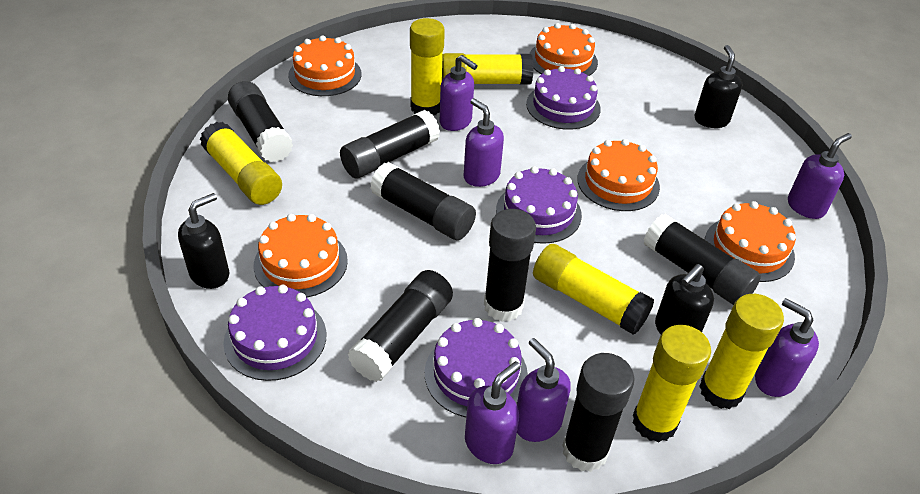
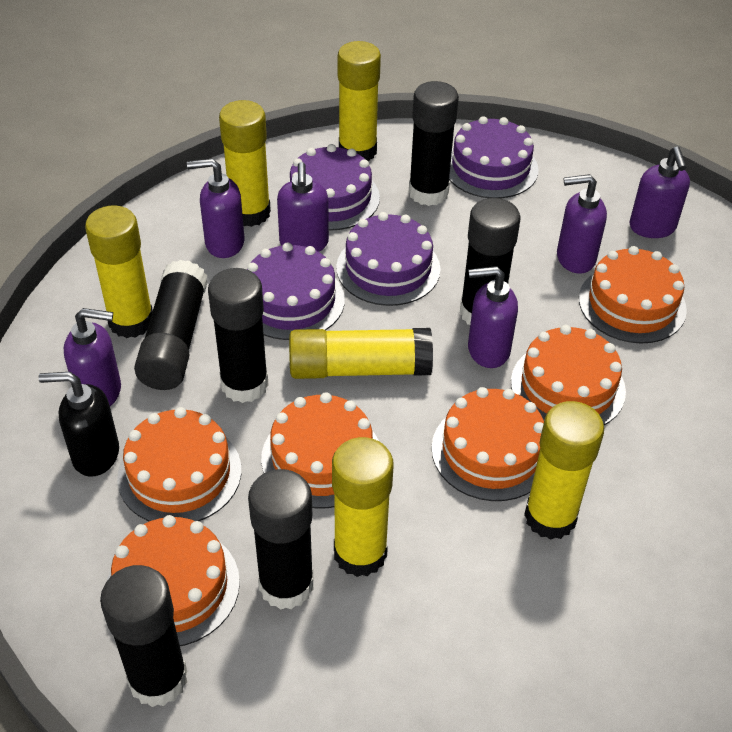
black glue stick: 7 -> 6
black soap dispenser: 3 -> 1
orange cake: 5 -> 6

